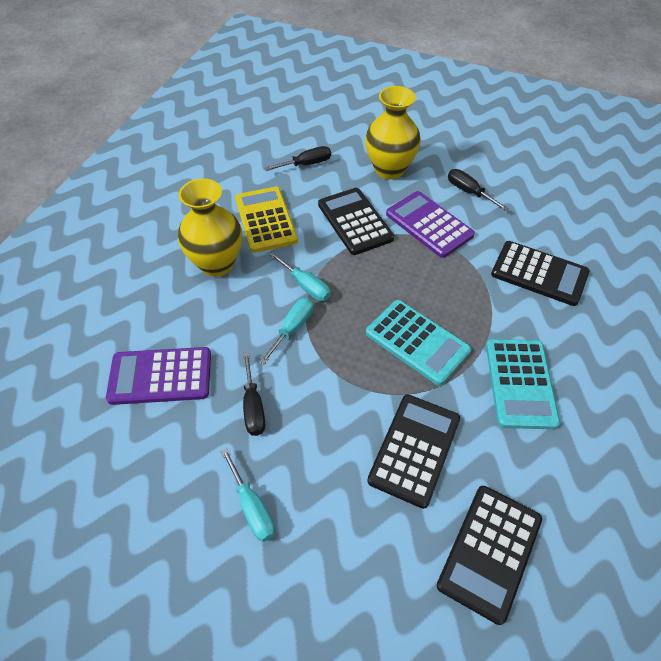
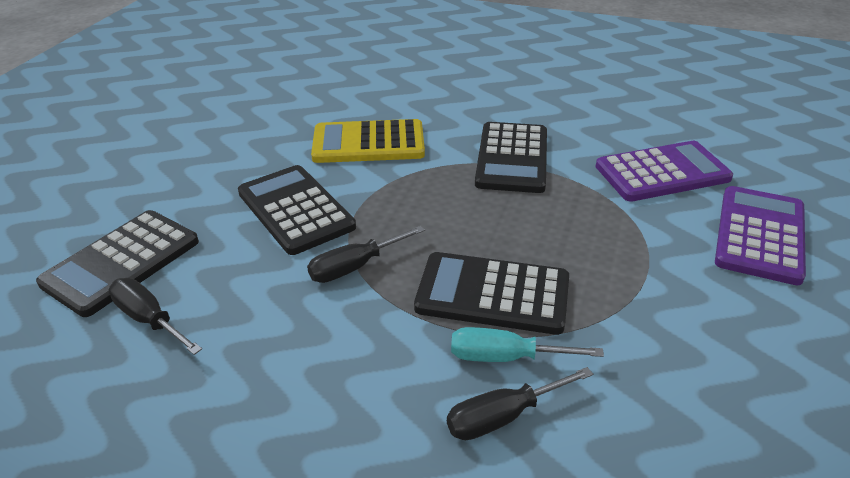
turquoise calculator: 2 -> 0
turquoise screwdriver: 3 -> 1
yellow vase: 2 -> 0

